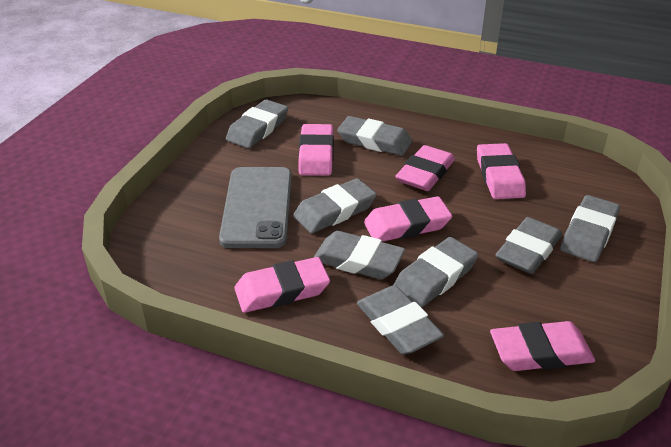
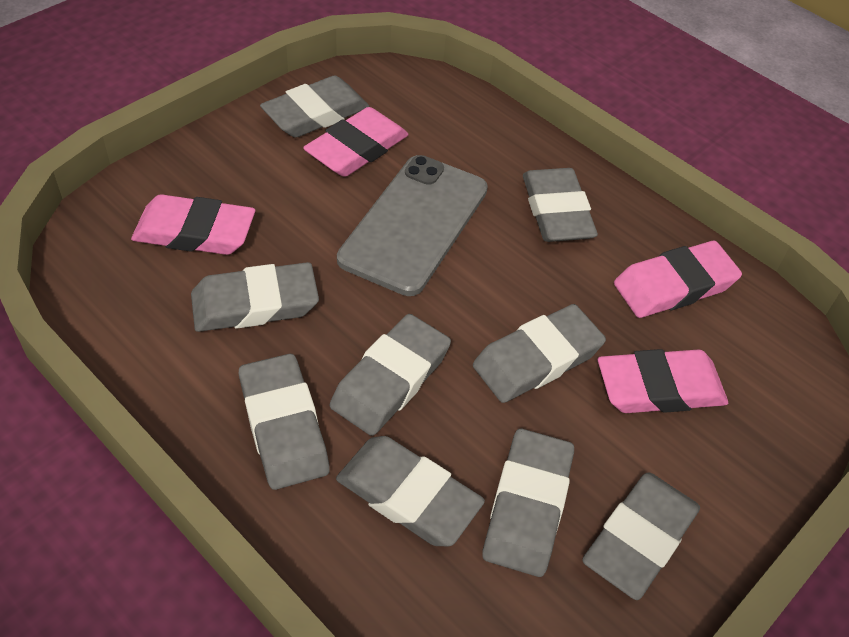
grey eraser: 8 -> 9
pink eraser: 6 -> 4

